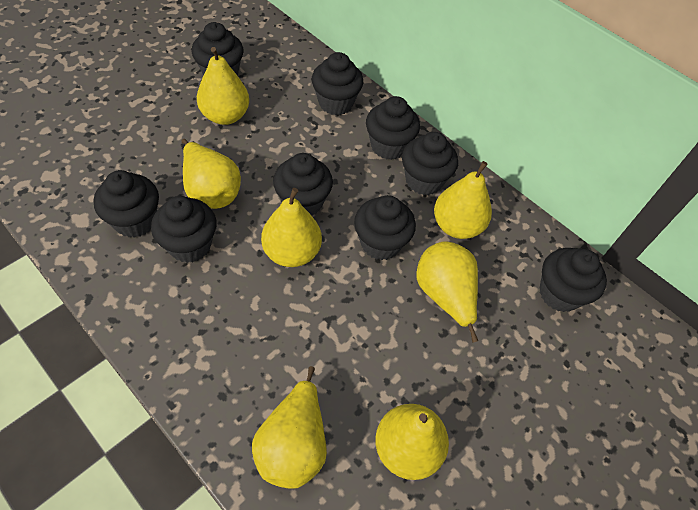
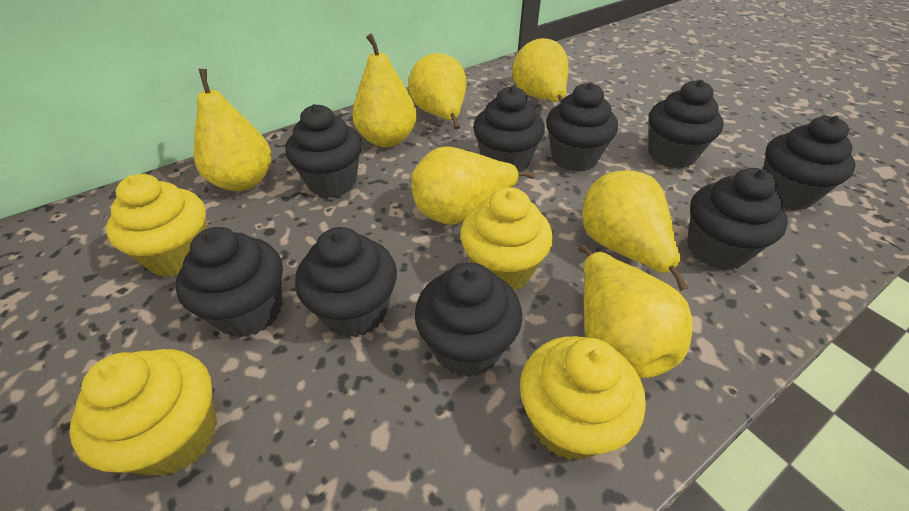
yellow cupcake: 0 -> 4

